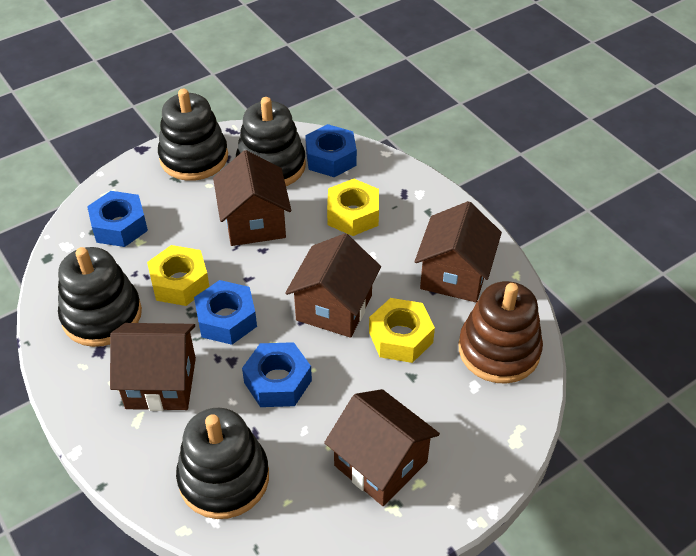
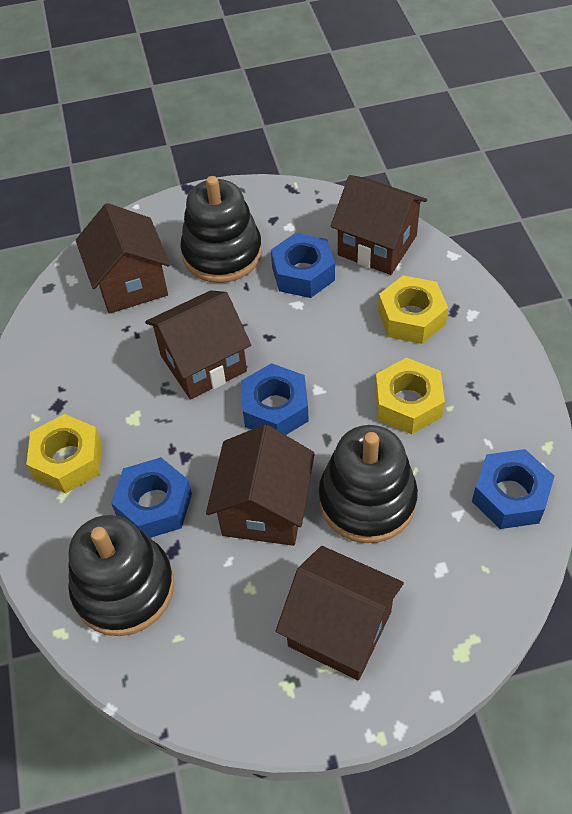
black stacking toy: 4 -> 3
brown stacking toy: 1 -> 0

